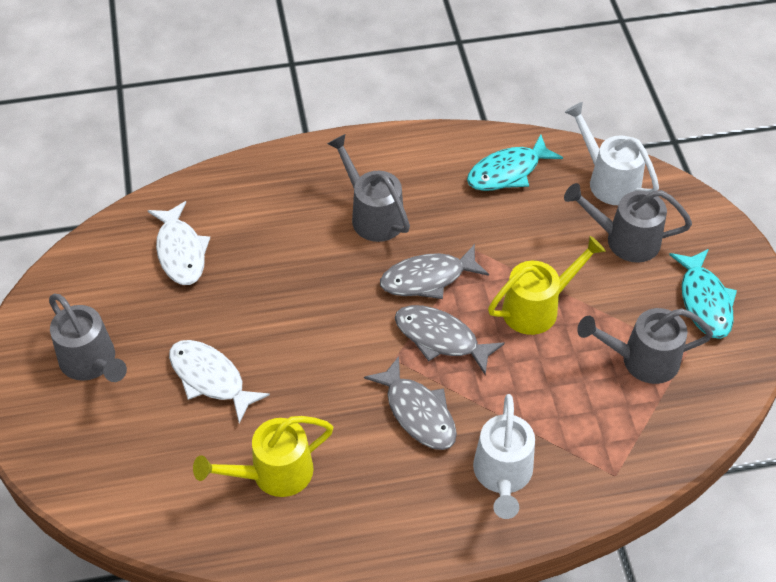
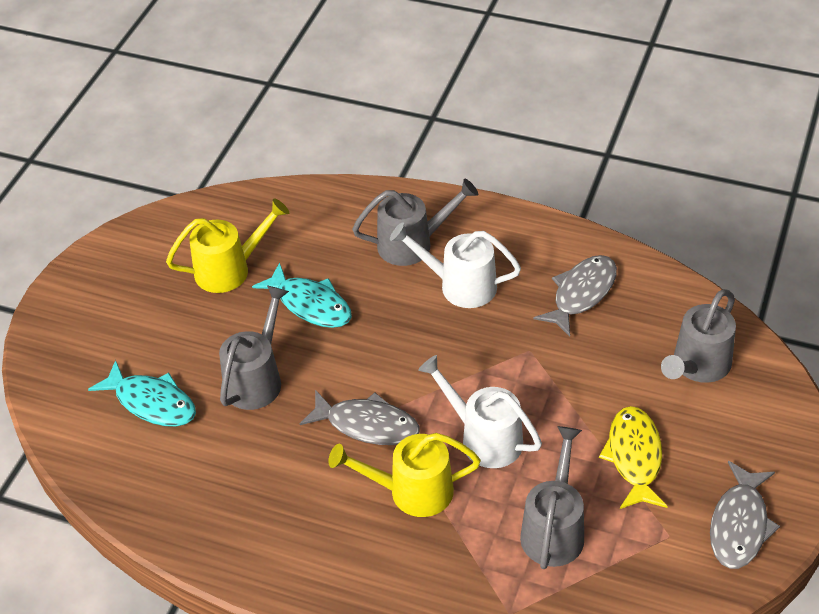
white fish: 2 -> 0
yellow fish: 0 -> 1

